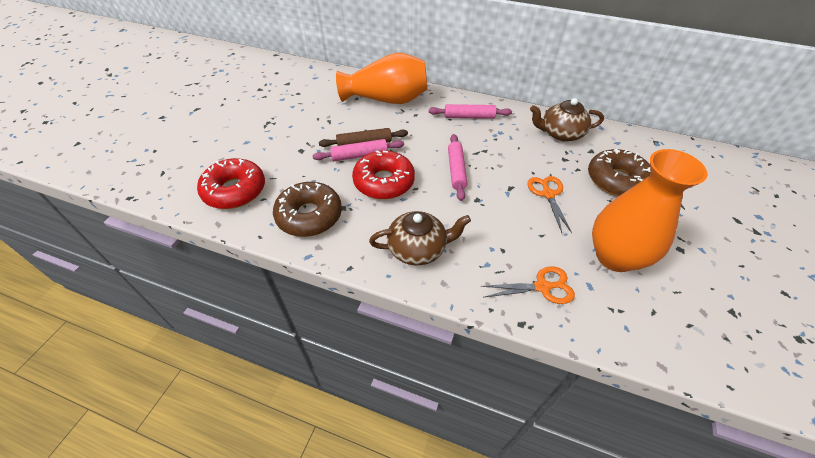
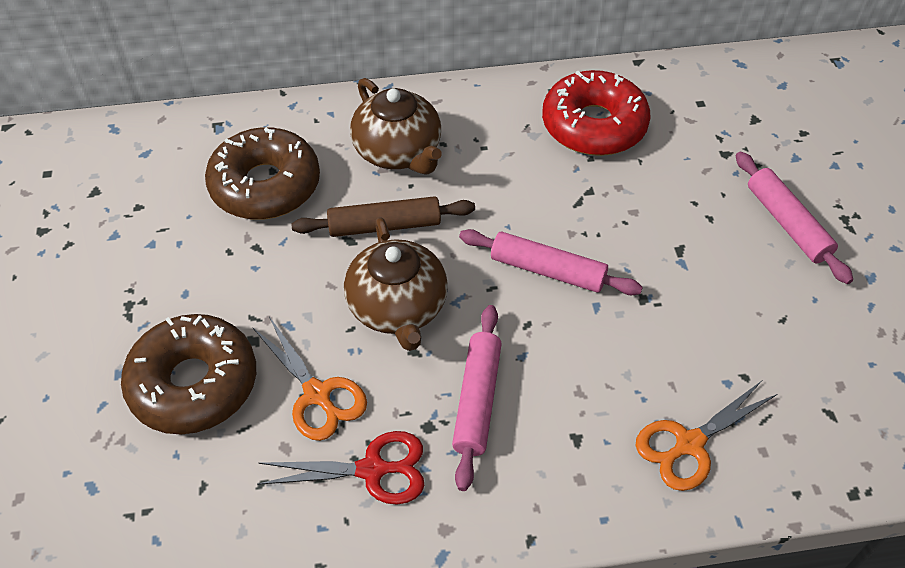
orange vase: 2 -> 0
red donut: 2 -> 1
red scissors: 0 -> 1

